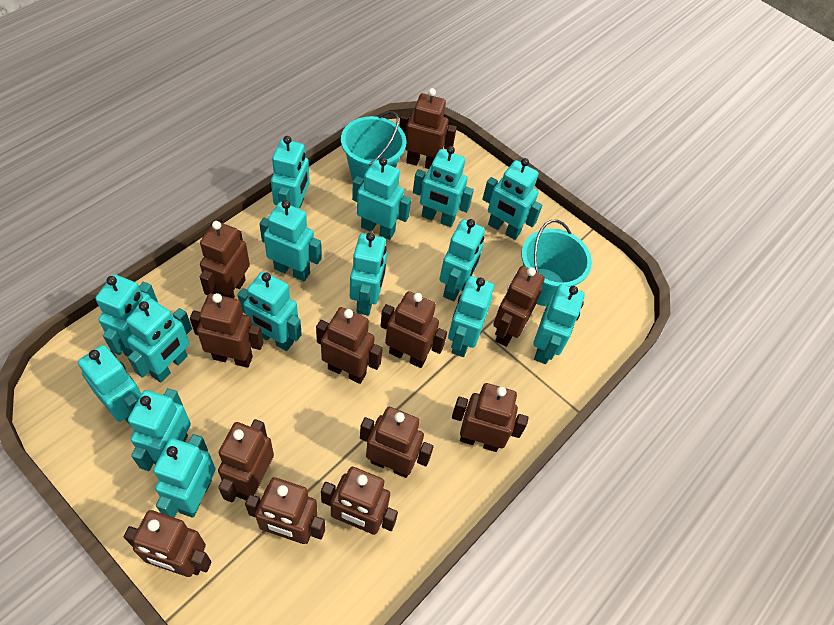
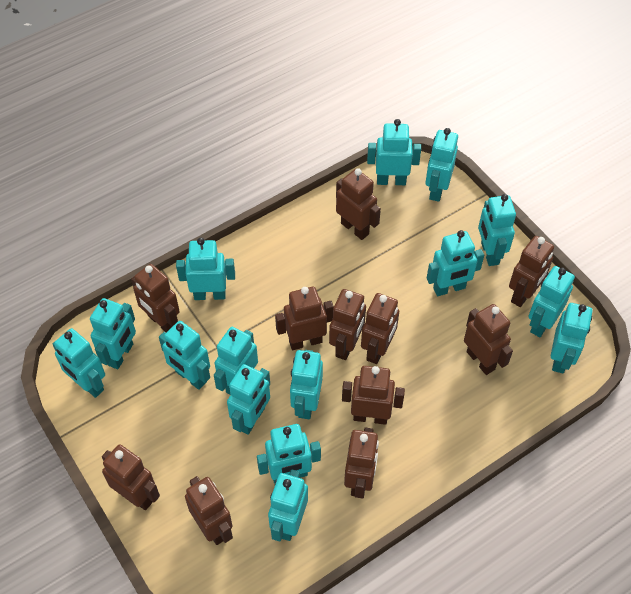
brown robot: 12 -> 11
turquoise bucket: 2 -> 0

